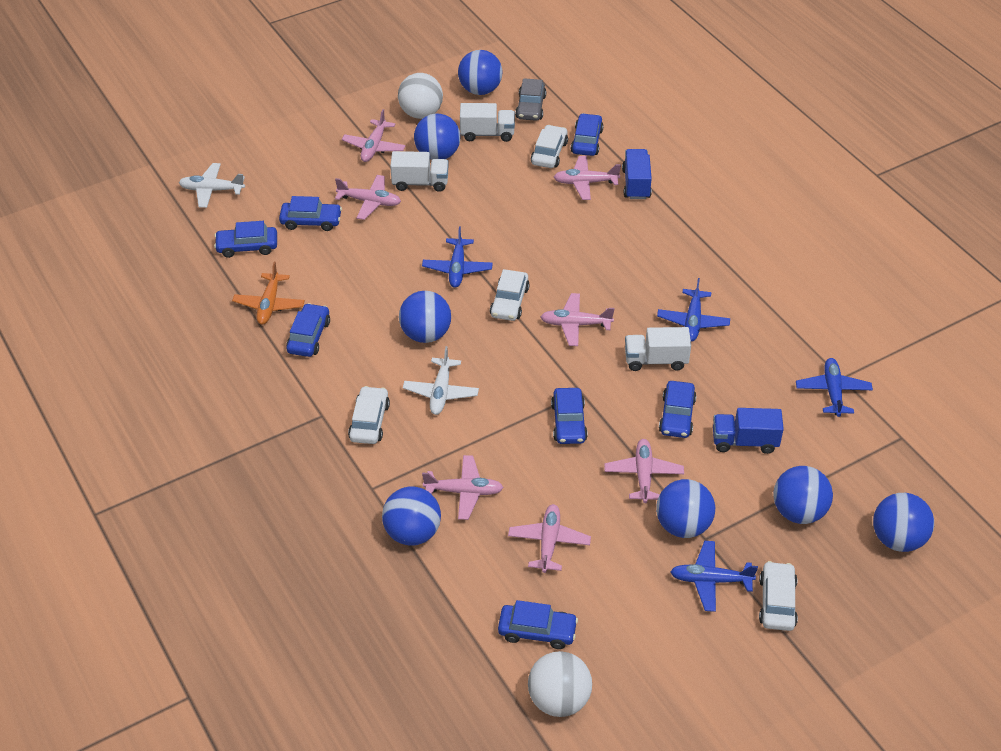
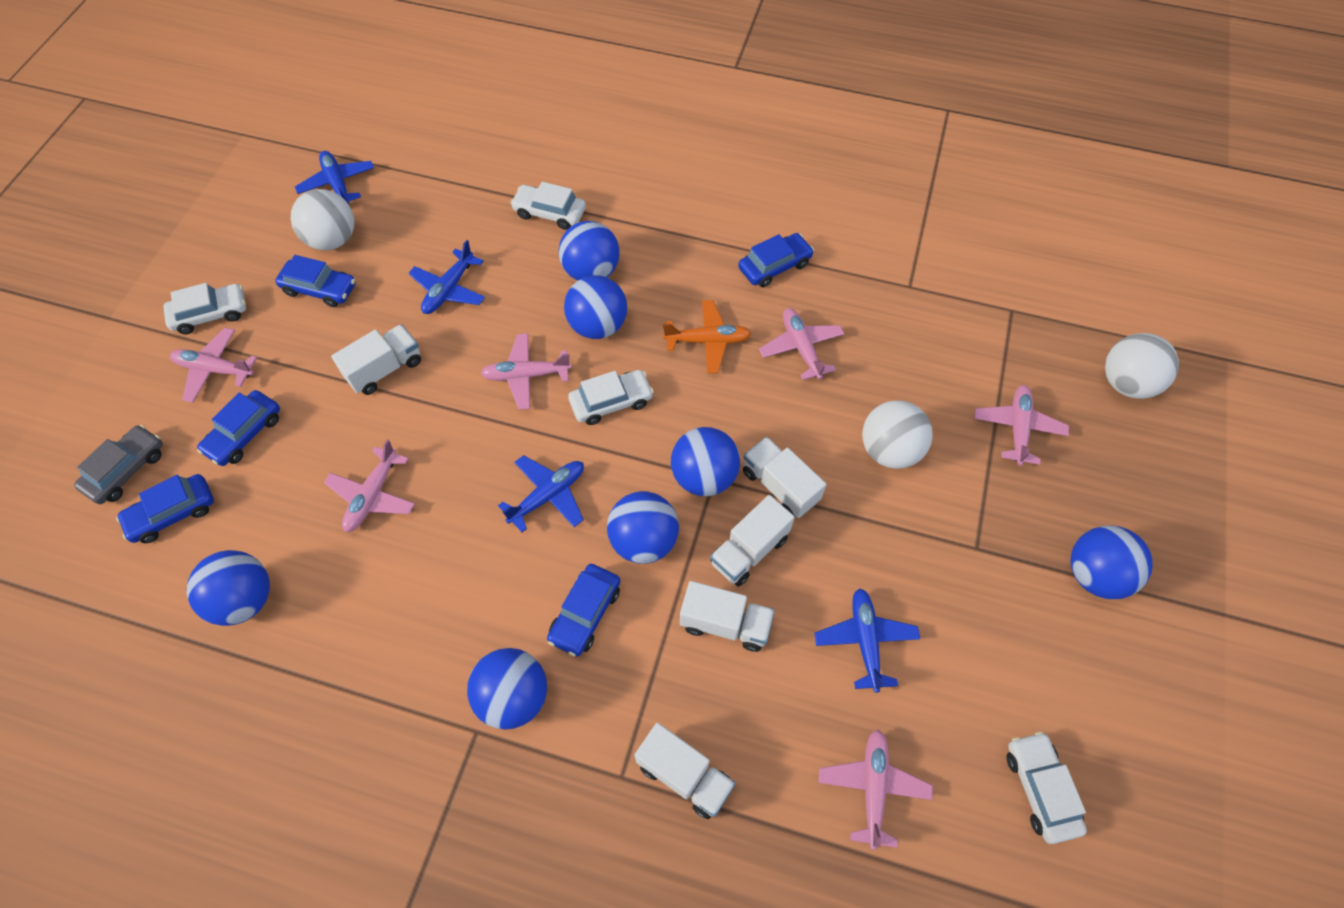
blue car: 7 -> 5
blue truck: 2 -> 0
pink plane: 7 -> 6
white ball: 2 -> 3
white plane: 2 -> 0
white truck: 3 -> 5

